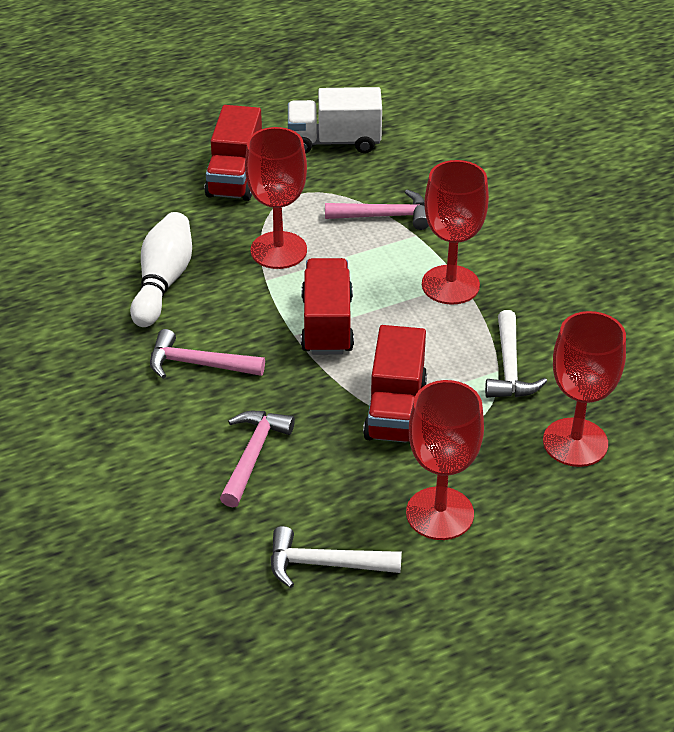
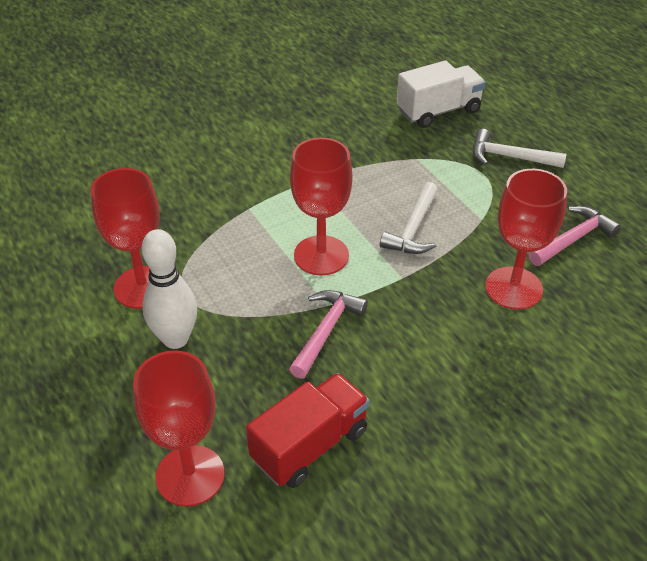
pink hammer: 3 -> 2
red truck: 3 -> 1

